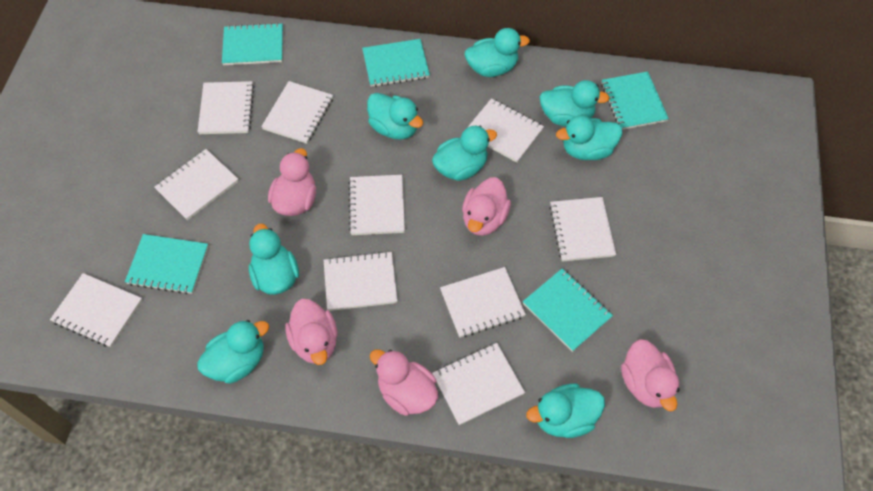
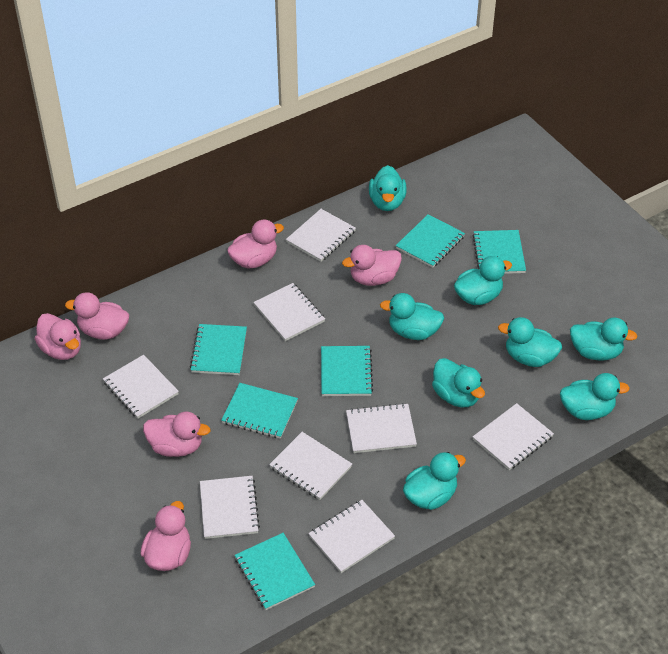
pink duck: 5 -> 6
turquoise notebook: 5 -> 6
white notebook: 10 -> 8

